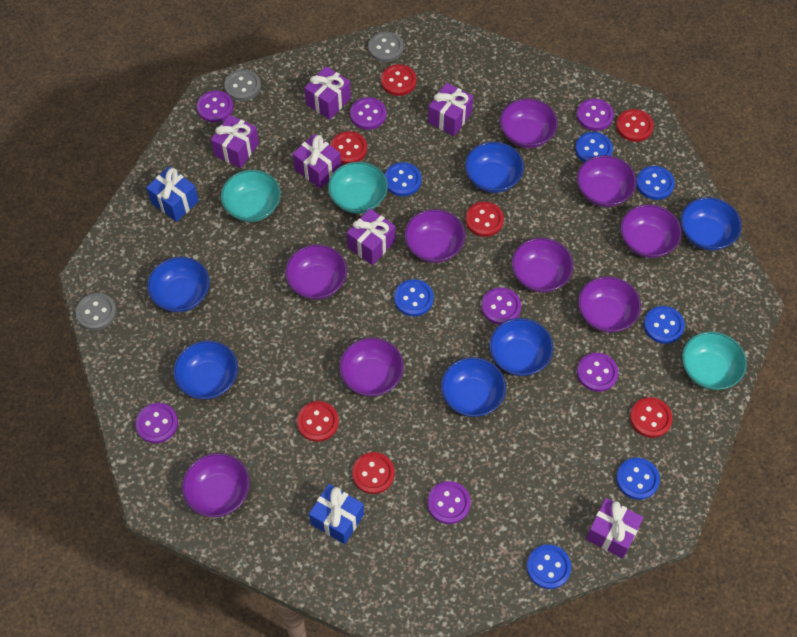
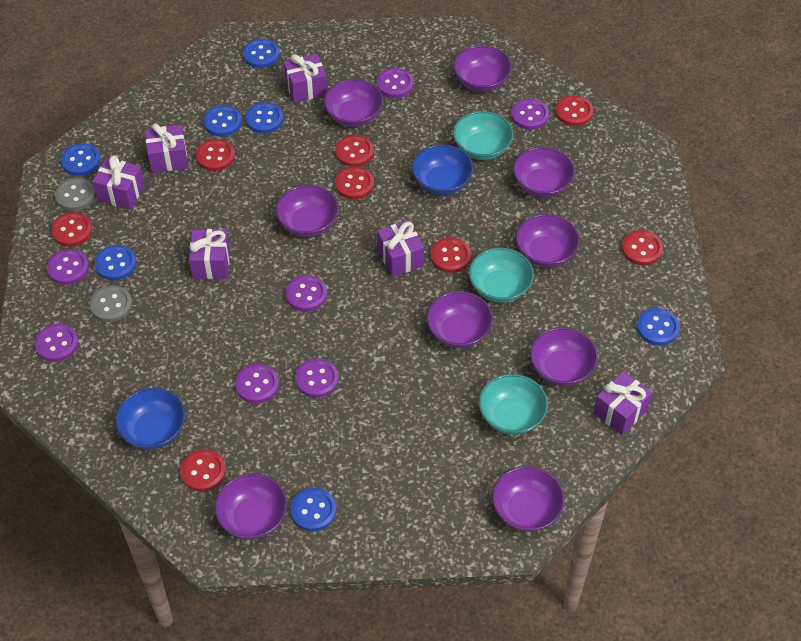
blue bowl: 6 -> 2
blue gift: 2 -> 0
grey button: 3 -> 2
red button: 7 -> 8

